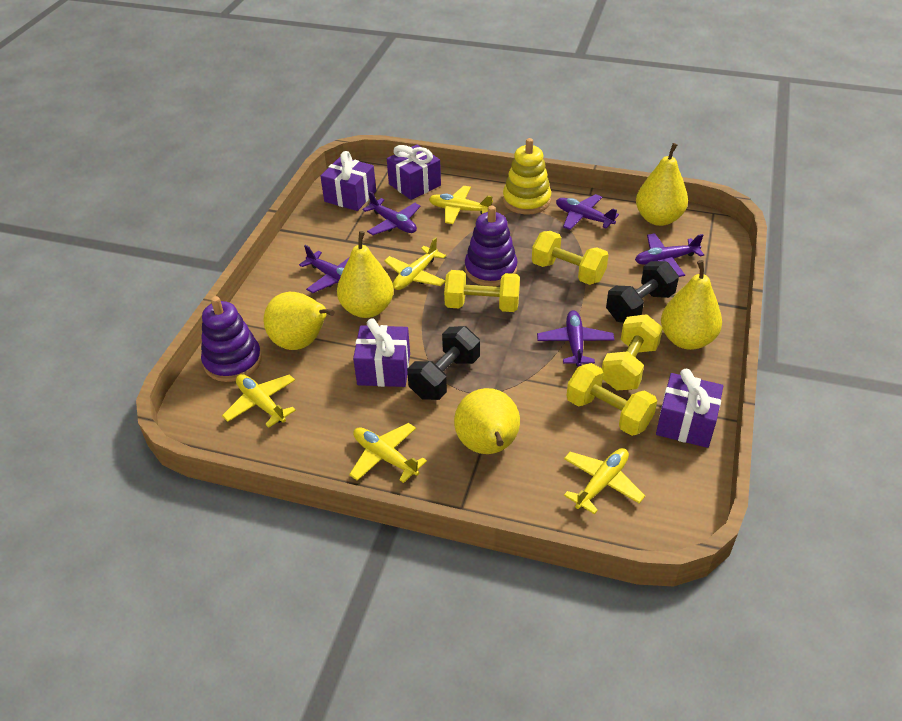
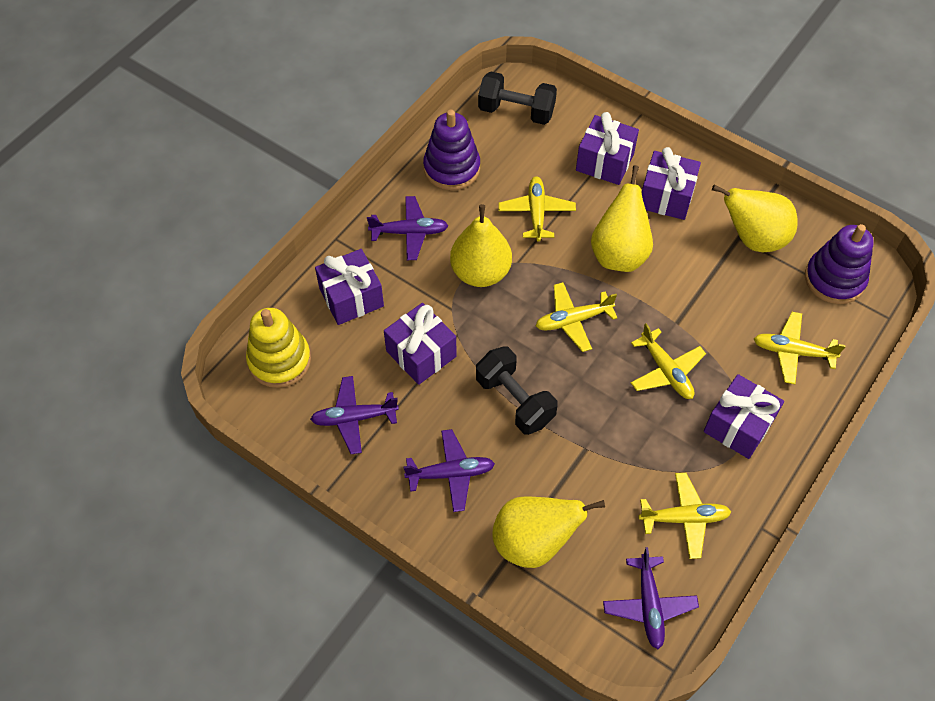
purple gift: 4 -> 5
purple plane: 5 -> 4
yellow dumbbell: 4 -> 0
yellow pear: 5 -> 4

